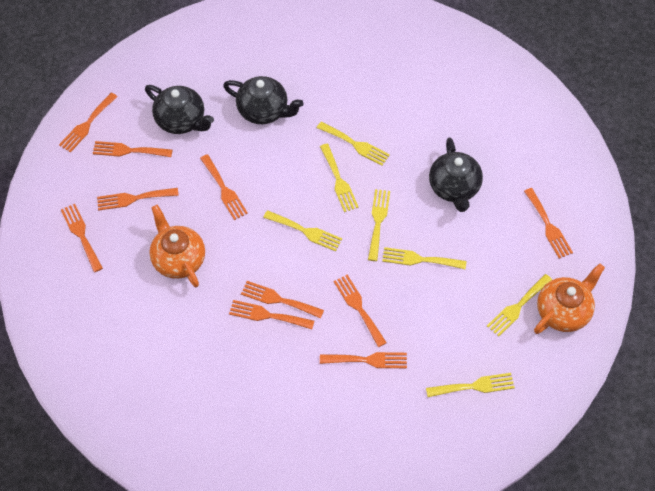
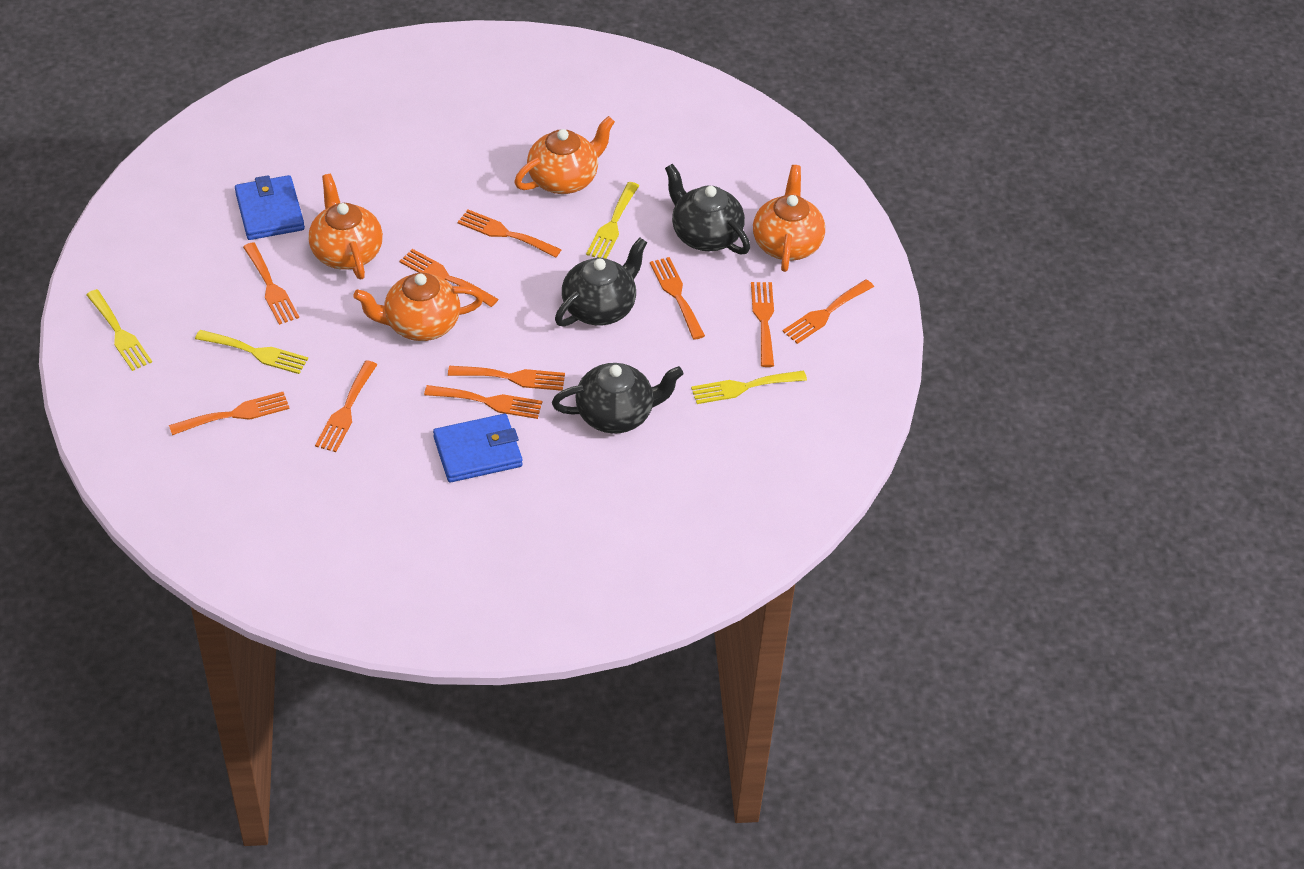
blue wallet: 0 -> 2
orange teapot: 2 -> 4
yellow fork: 7 -> 4

